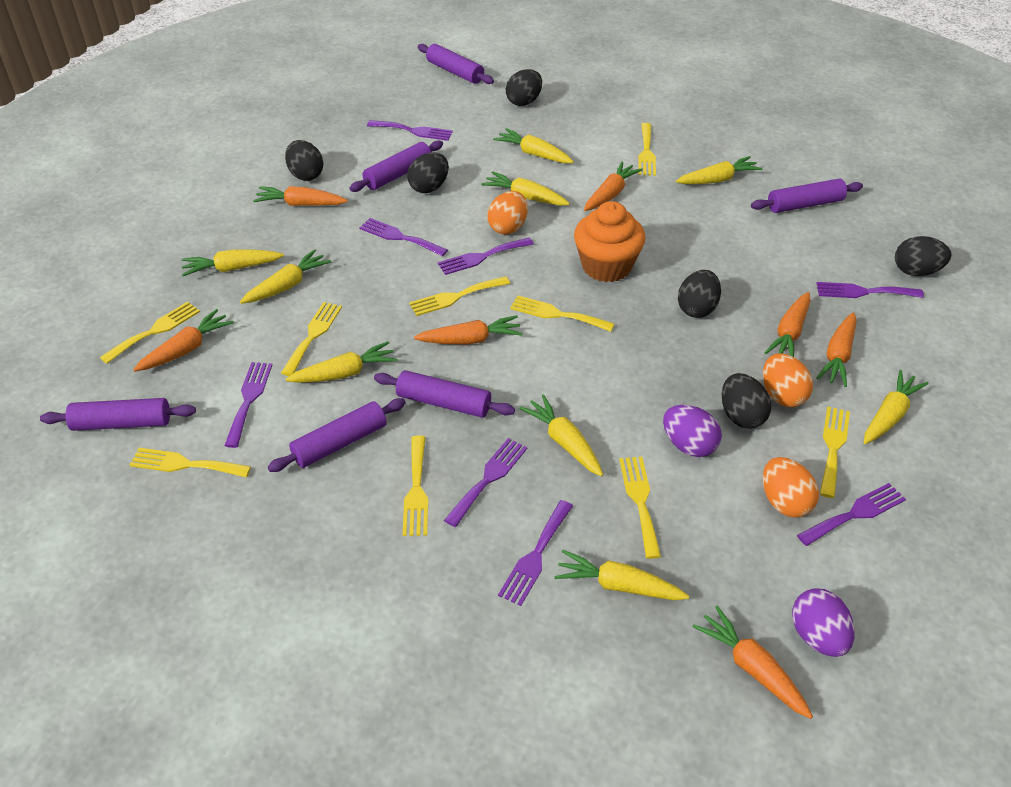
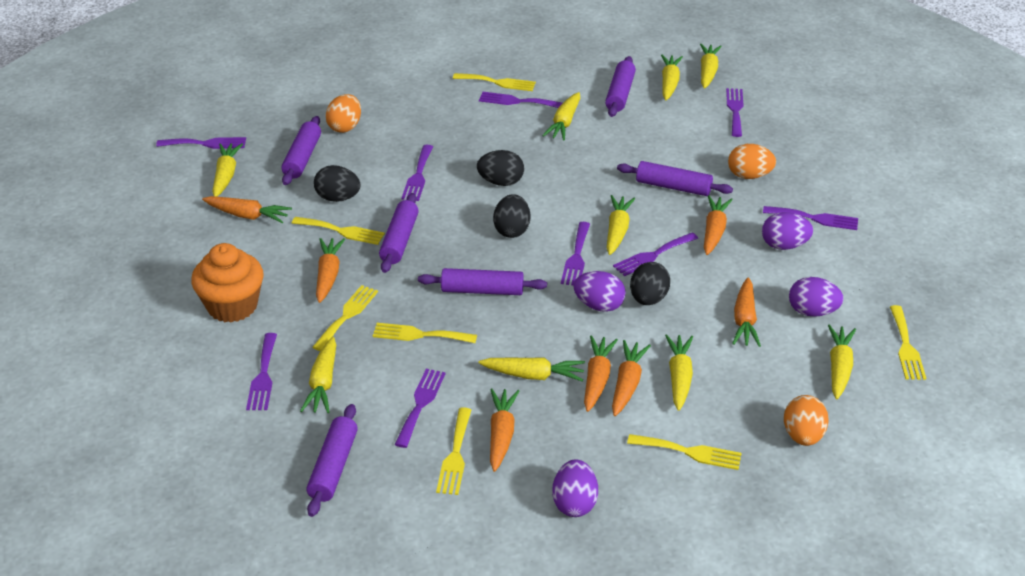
black egg: 6 -> 4
purple egg: 2 -> 4
purple fork: 8 -> 9
yellow fork: 9 -> 7

